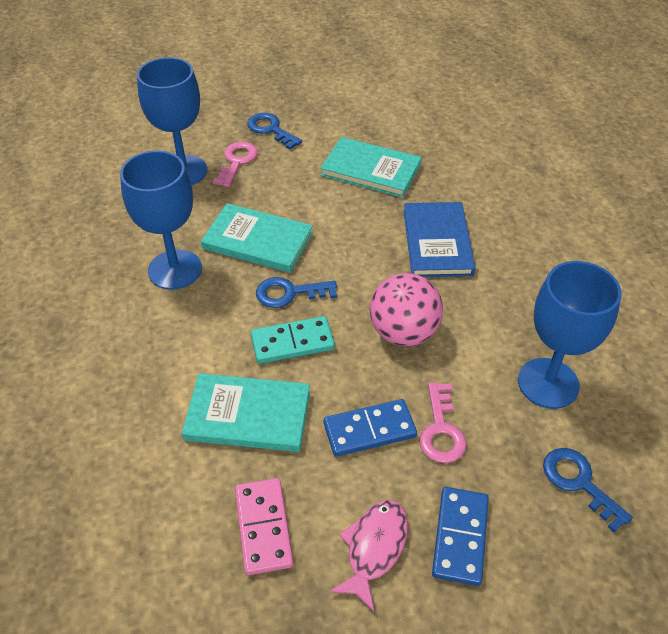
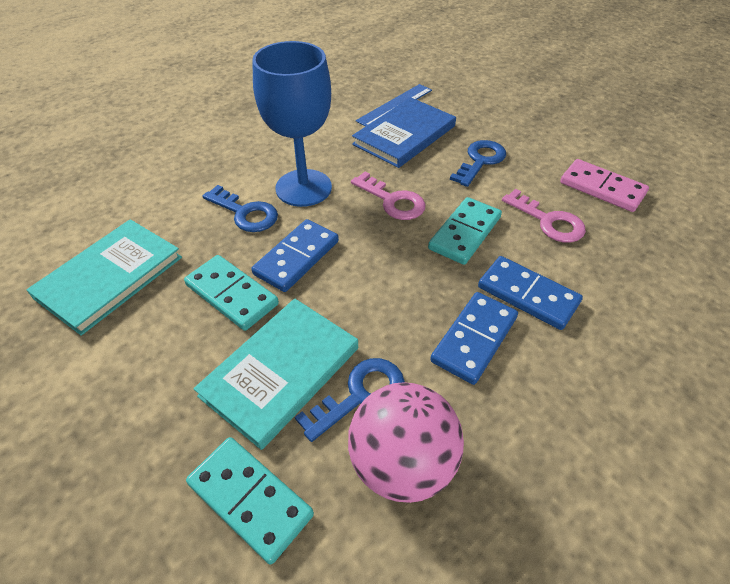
blue domino: 2 -> 3
blue goblet: 3 -> 1
blue ruler: 0 -> 1
pink fish: 1 -> 0
turquoise book: 3 -> 2
turquoise domino: 1 -> 3

